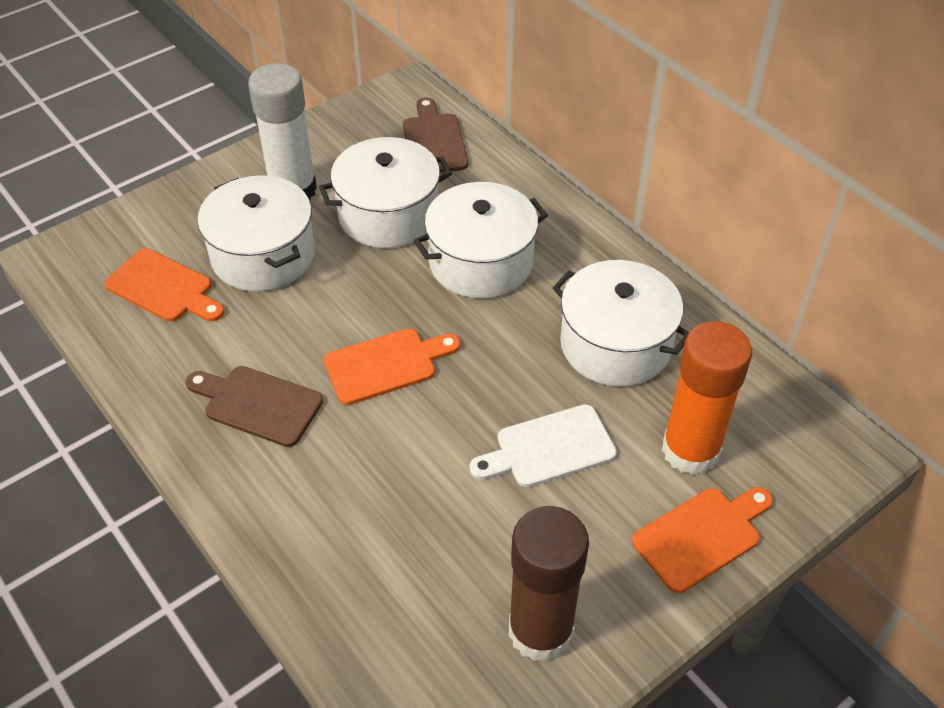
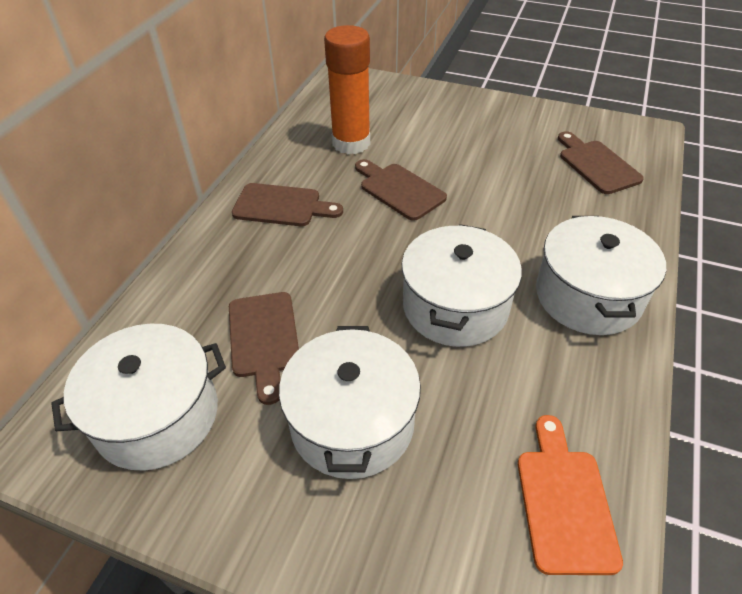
brown cutting board: 2 -> 4
brown glue stick: 1 -> 0
orange cutting board: 3 -> 1
white cutting board: 1 -> 0
white glue stick: 1 -> 0

